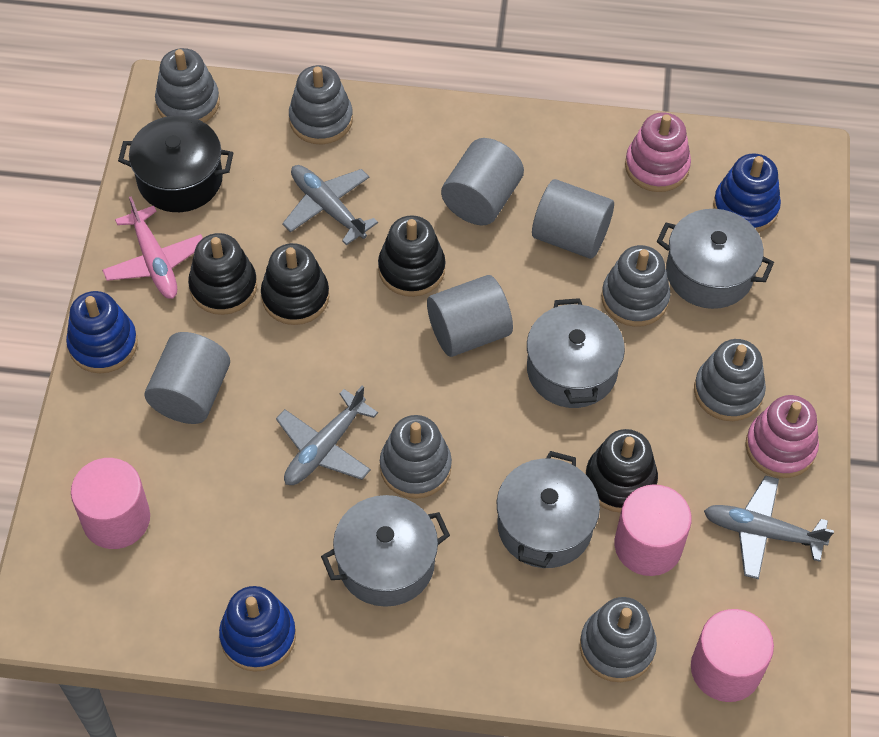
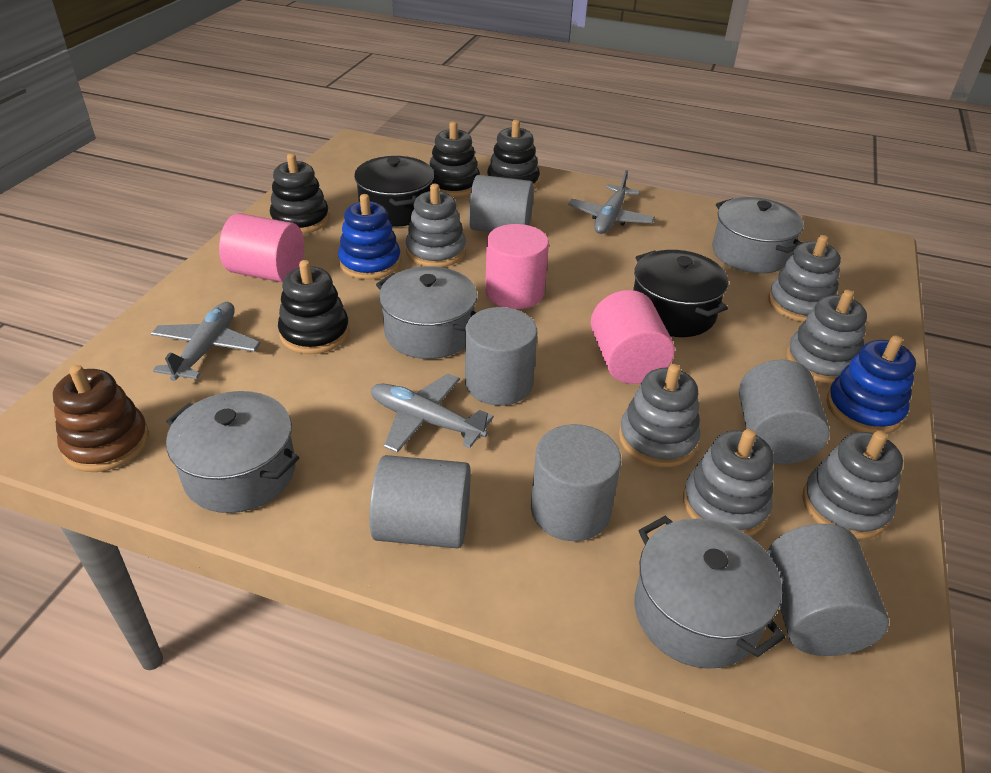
black pot: 1 -> 2
blue stacking toy: 3 -> 2
brown stacking toy: 0 -> 1
grey cylinder: 4 -> 6
pink plane: 1 -> 0
pink stacking toy: 2 -> 0

